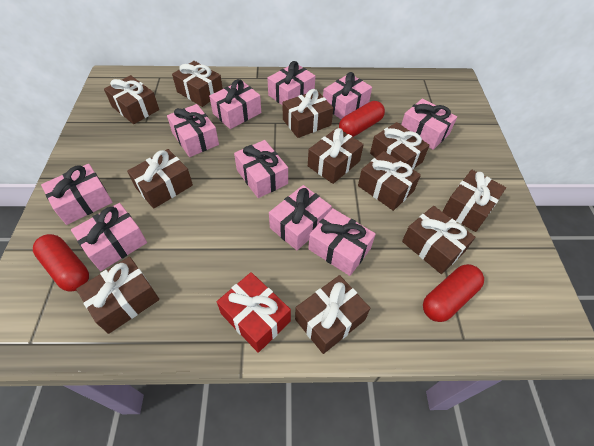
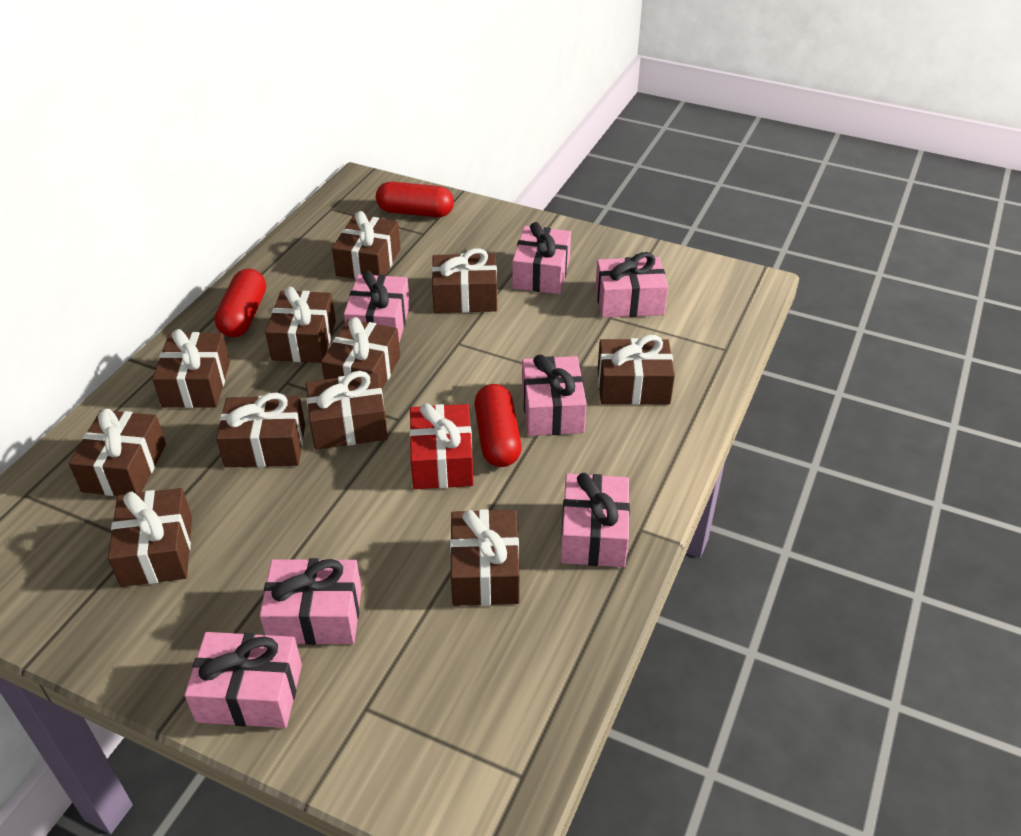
pink gift: 10 -> 7

